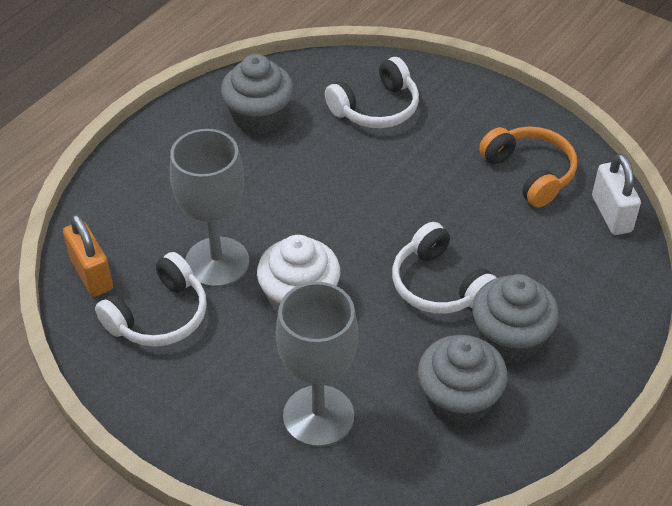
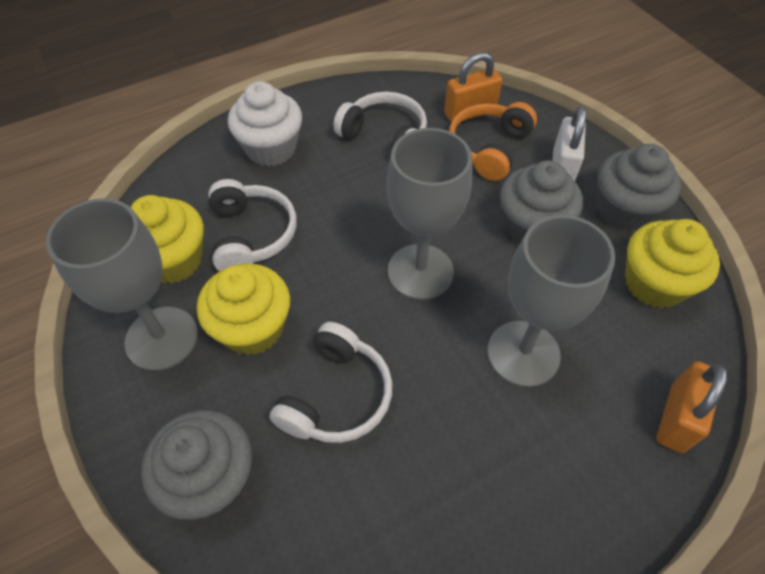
grey goblet: 2 -> 3
orange padlock: 1 -> 2
yellow cupcake: 0 -> 3

